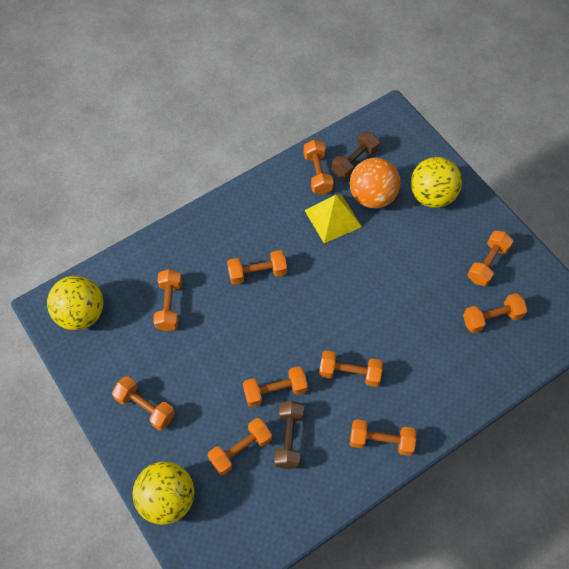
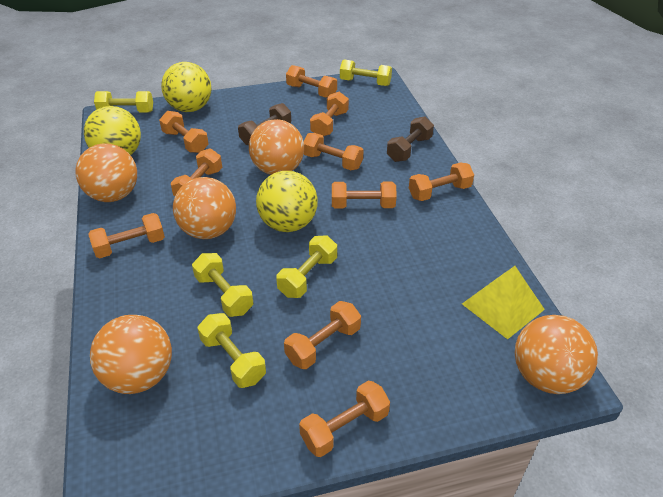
orange ball: 1 -> 5
yellow dumbbell: 0 -> 5

